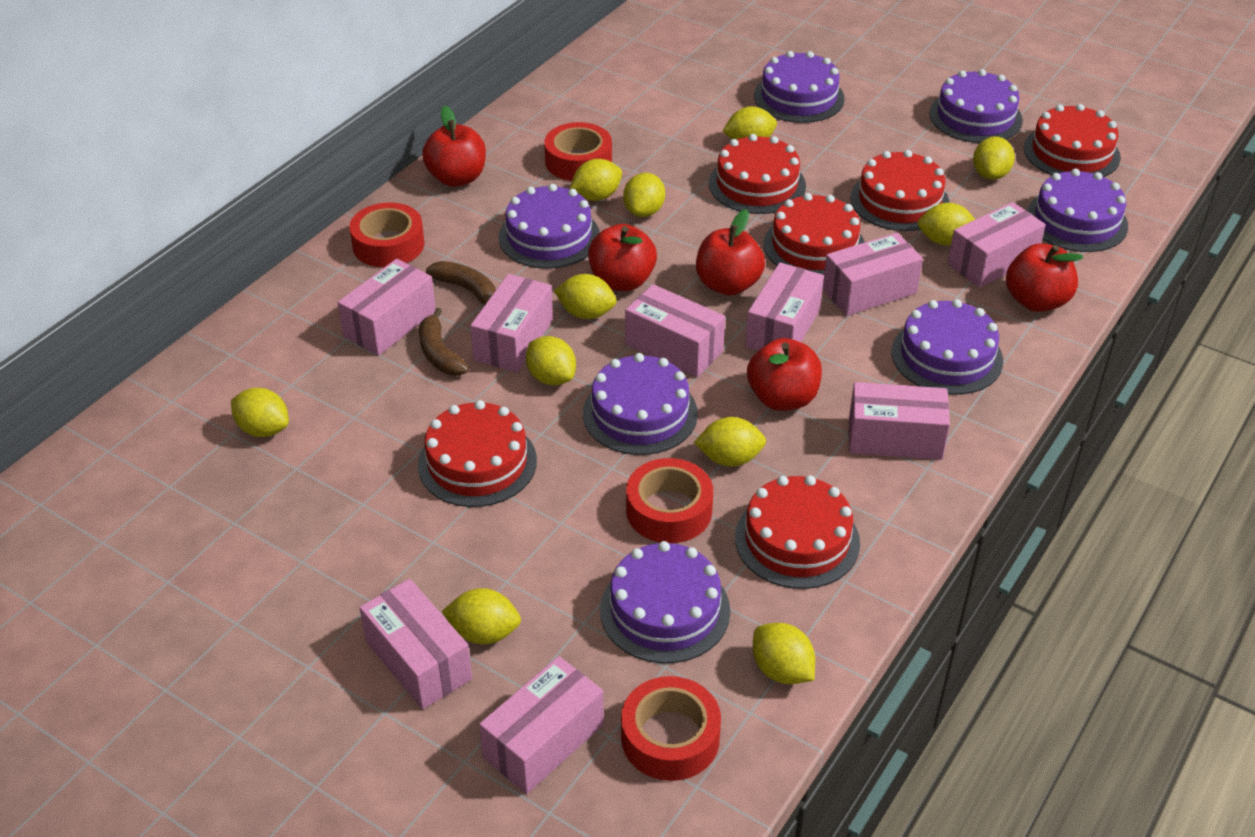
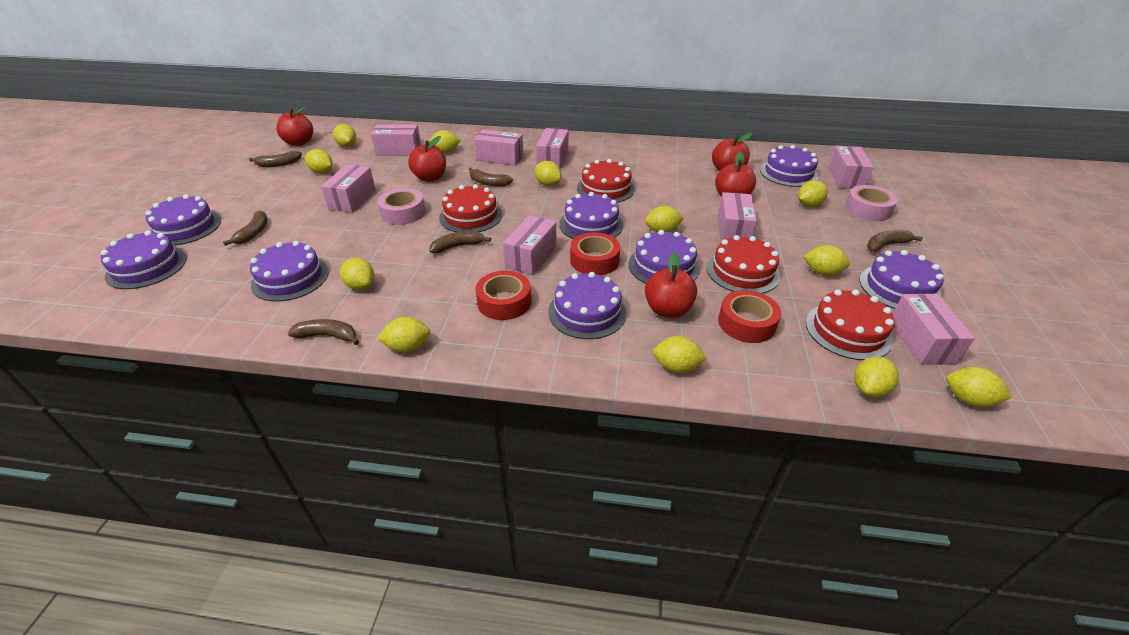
brown banana: 2 -> 6
pink box: 9 -> 8
pink tape: 0 -> 2
purple cake: 7 -> 8
red cake: 6 -> 4
red tape: 4 -> 3
yellow lemon: 11 -> 12

